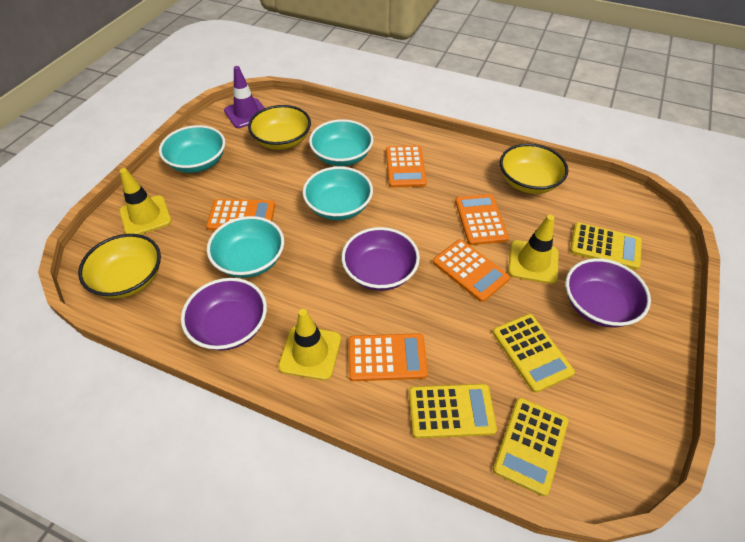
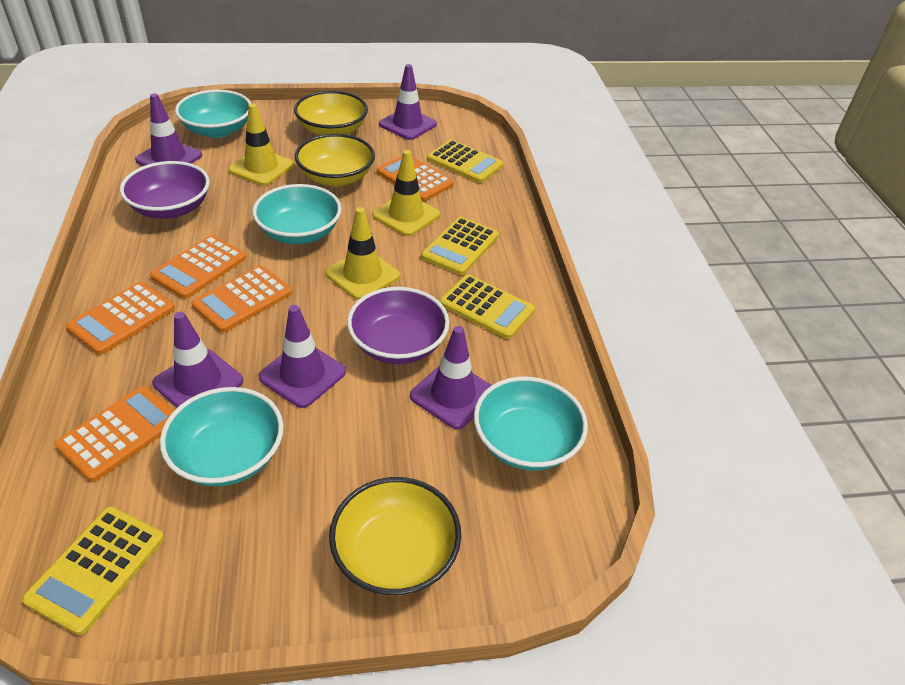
purple bowl: 3 -> 2
purple traffic cone: 1 -> 5

